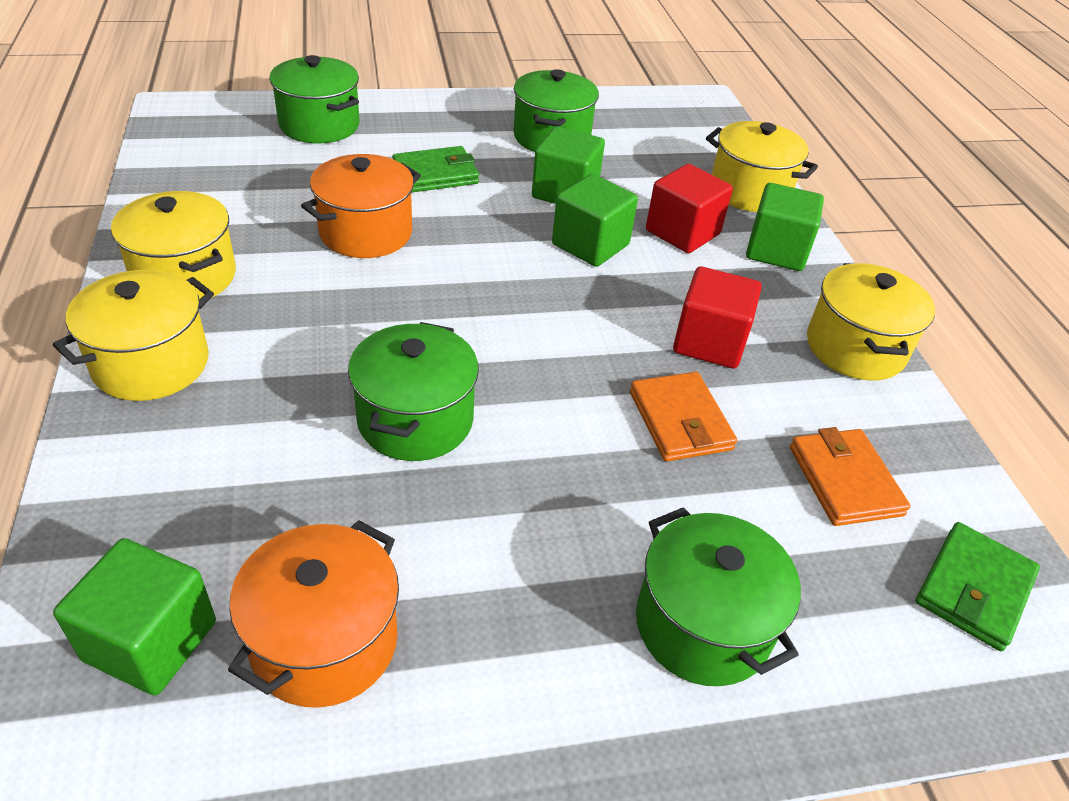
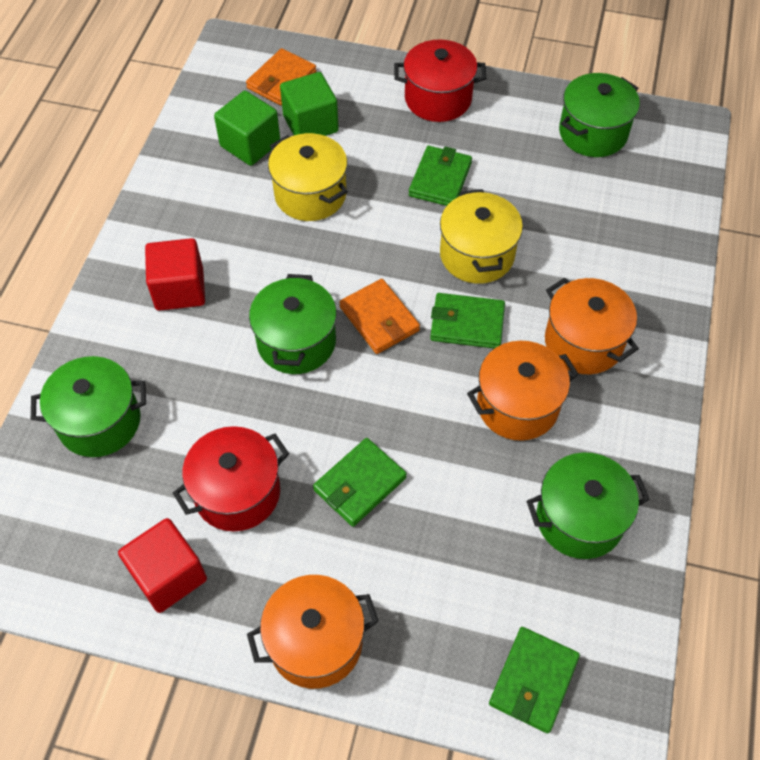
green cube: 4 -> 2
green wallet: 2 -> 4
orange pot: 2 -> 3
red pot: 0 -> 2
yellow pot: 4 -> 2

